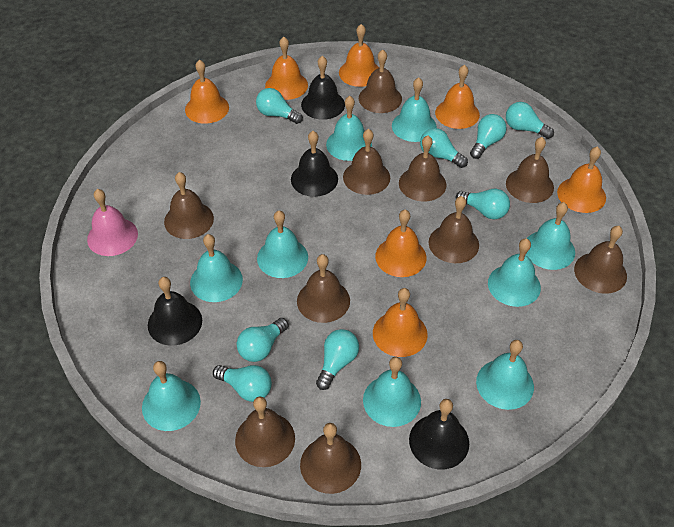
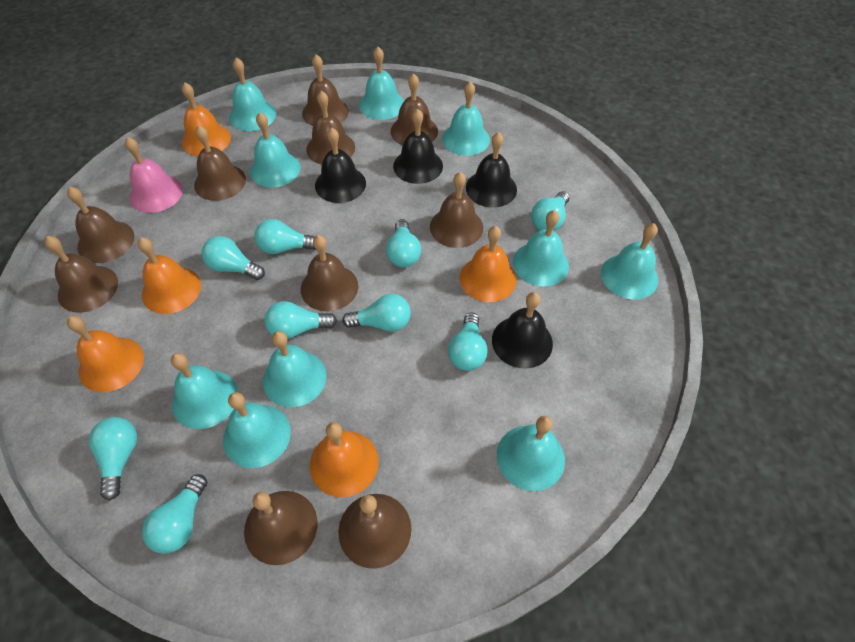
orange bell: 7 -> 5
turquoise bell: 9 -> 10
turquoise light bulb: 8 -> 9

